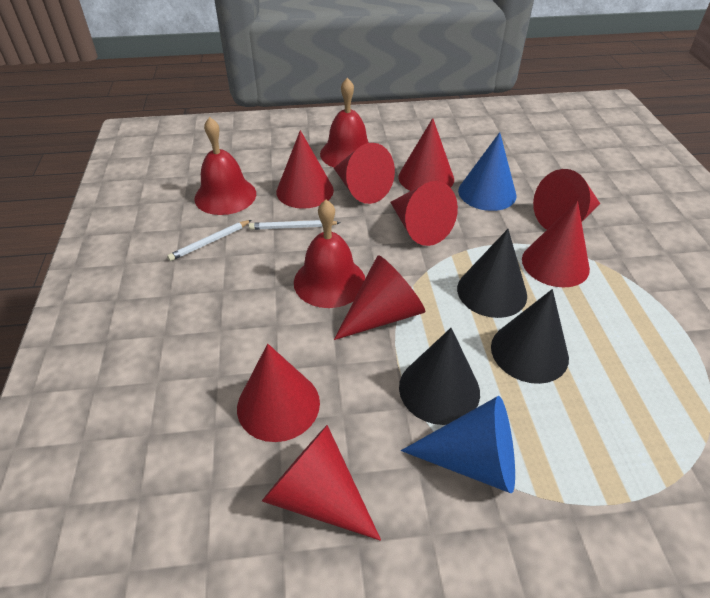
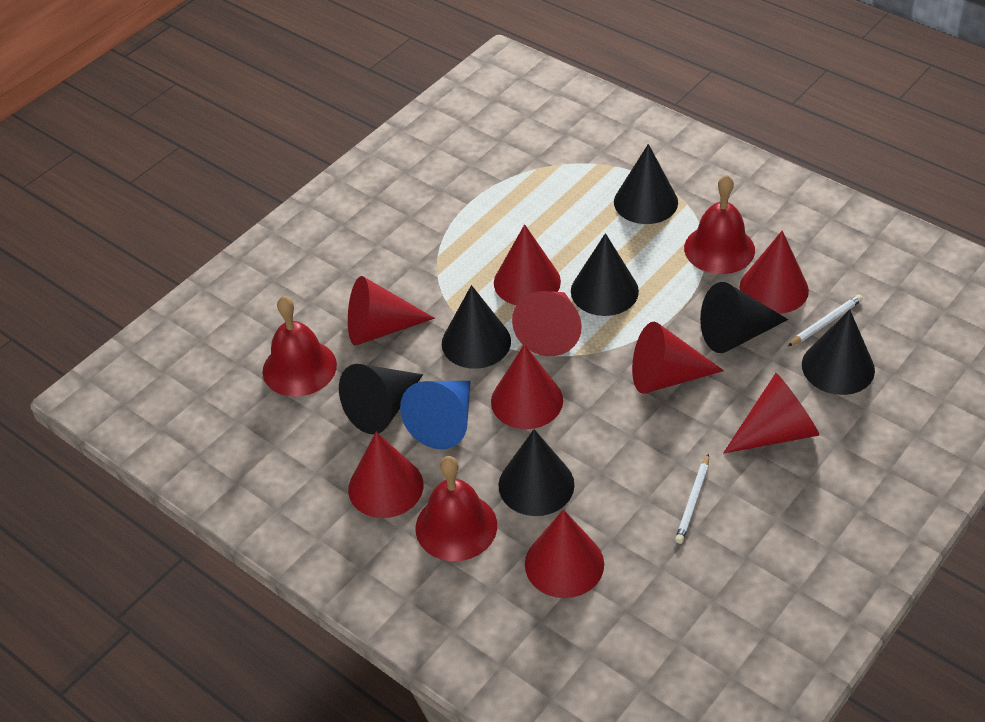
black cone: 3 -> 7
blue cone: 2 -> 1

